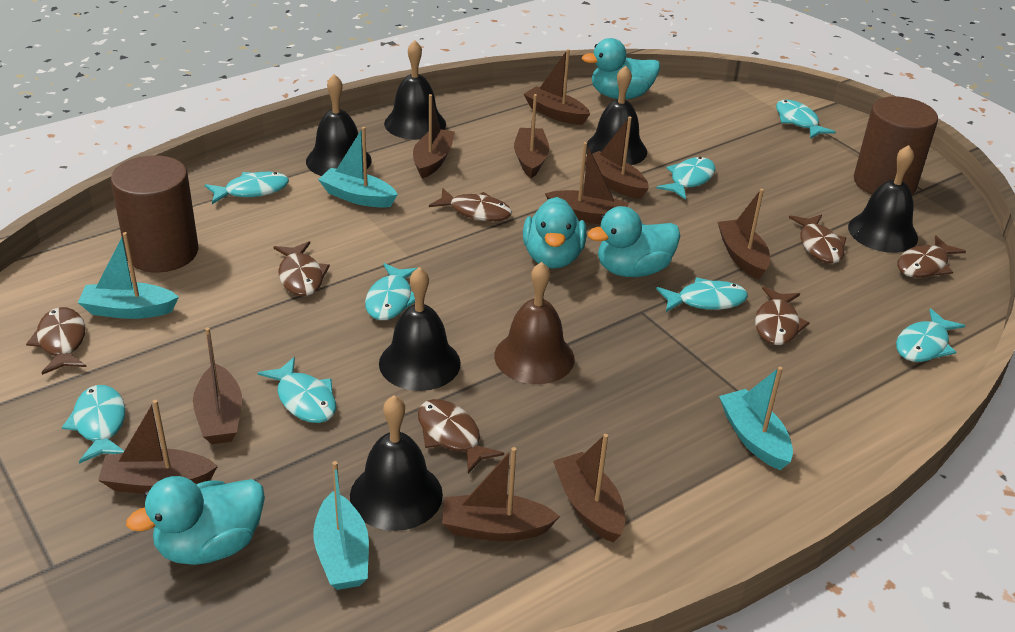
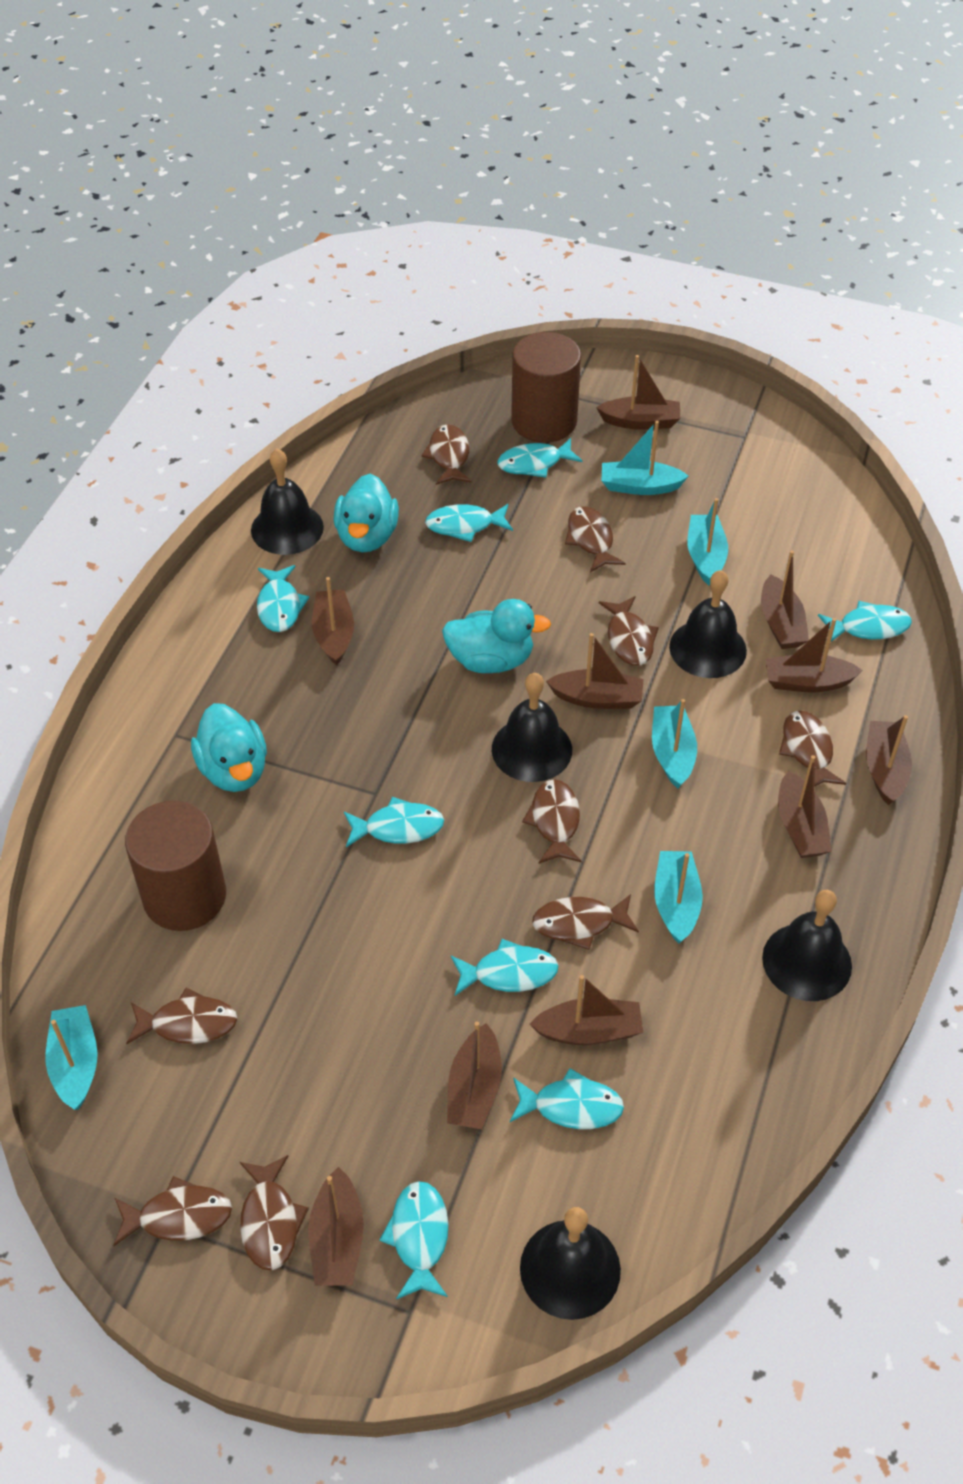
black bell: 6 -> 5
brown bell: 1 -> 0
brown fish: 7 -> 9
turquoise boat: 4 -> 5
turquoise duck: 4 -> 3

